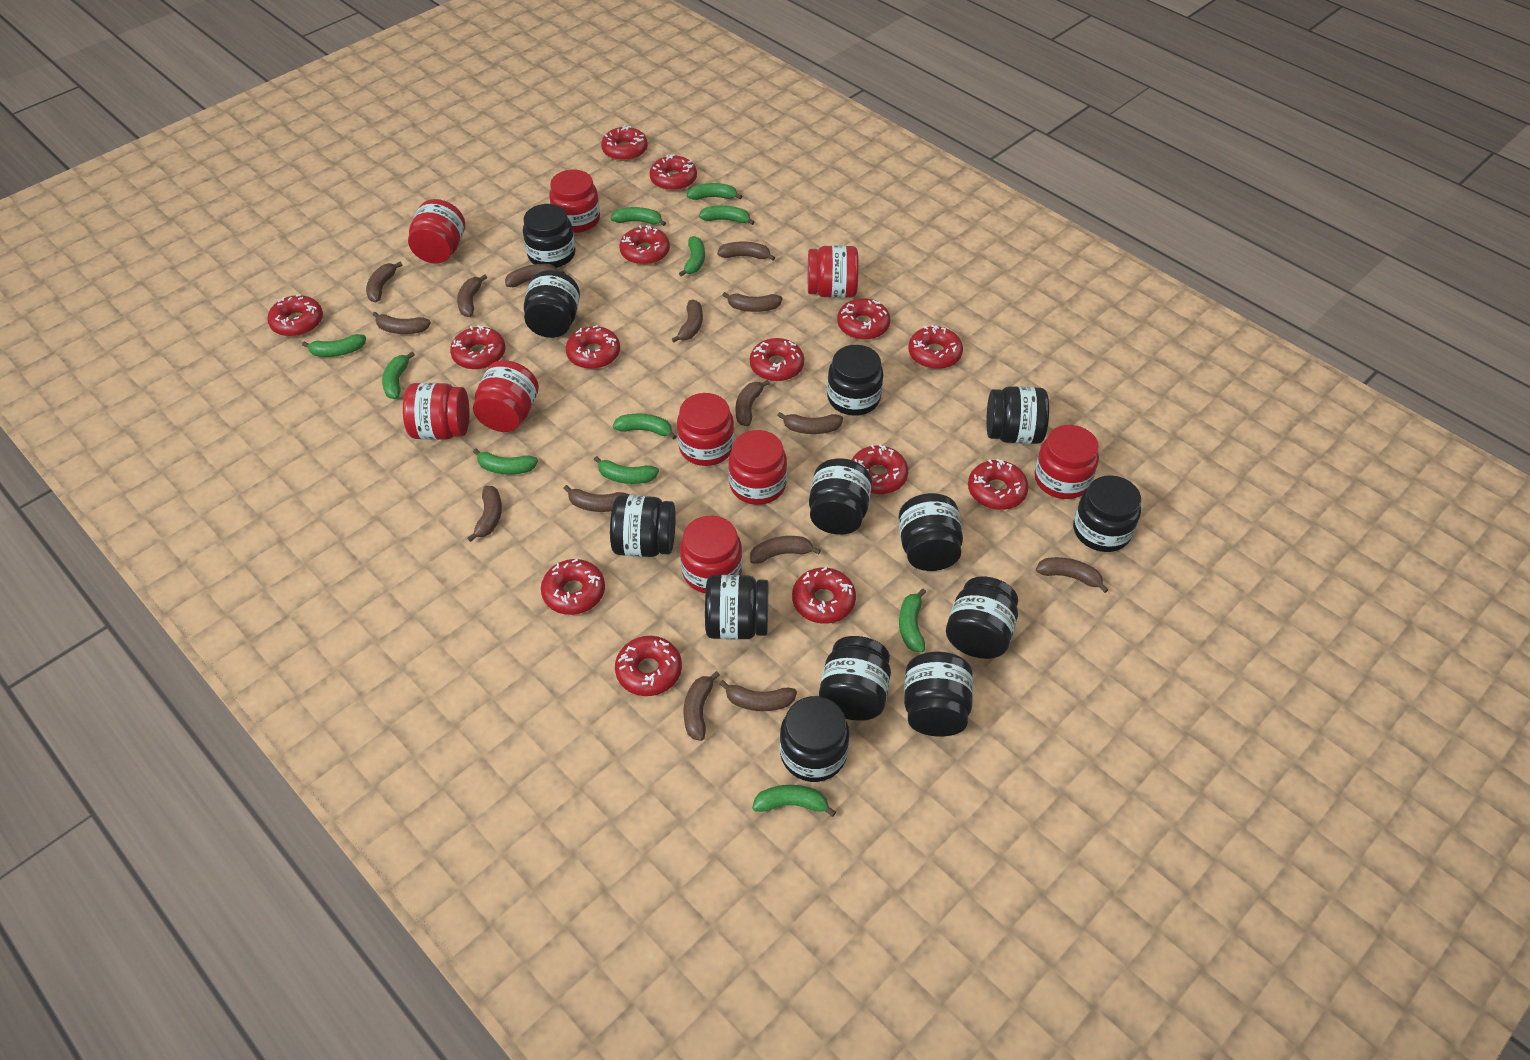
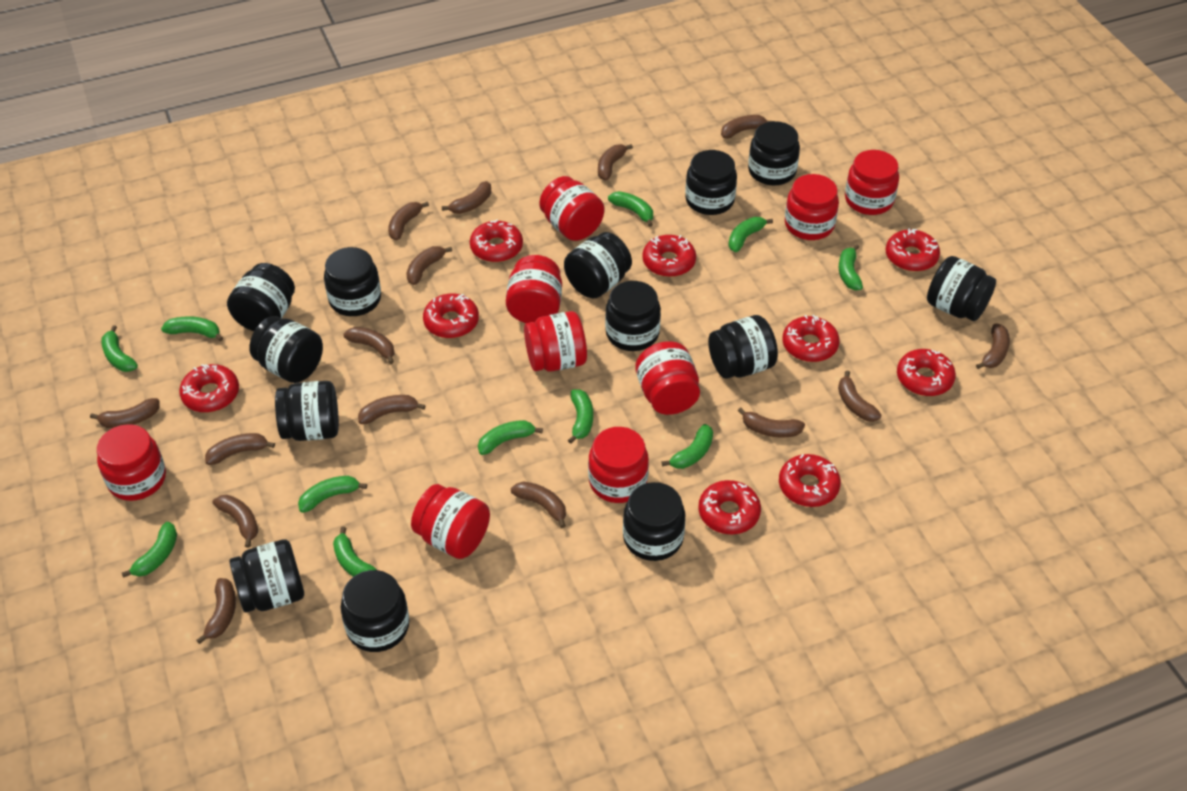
red donut: 14 -> 9

